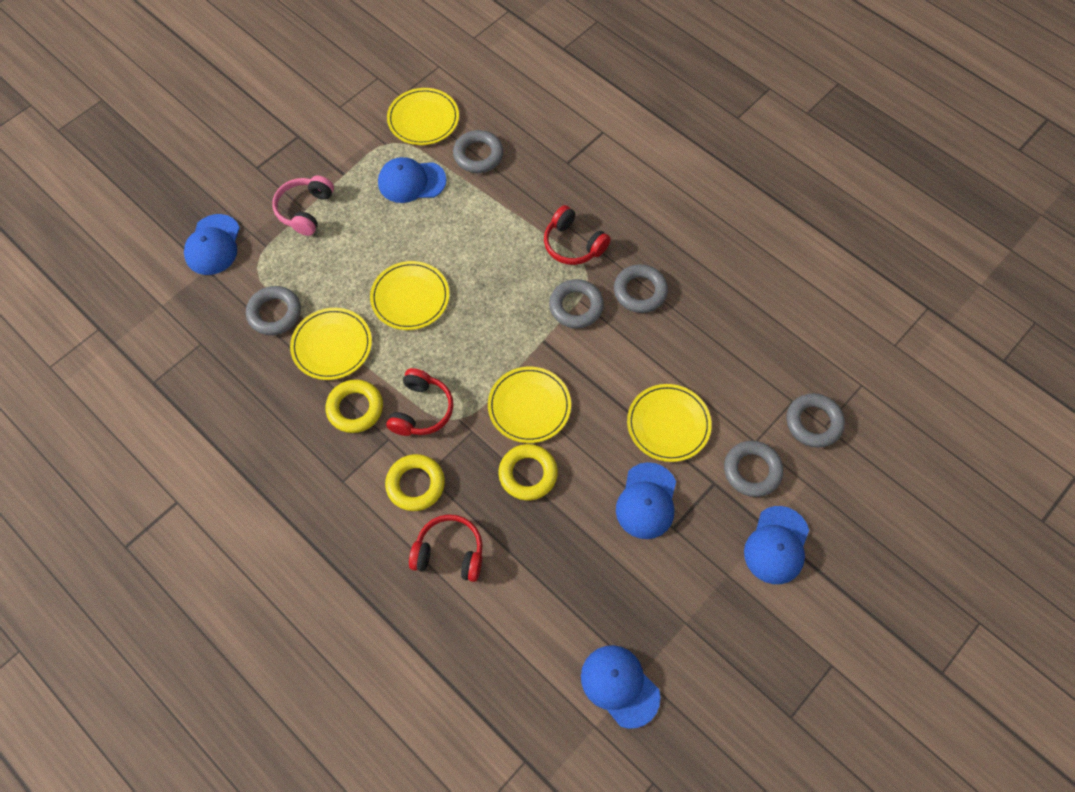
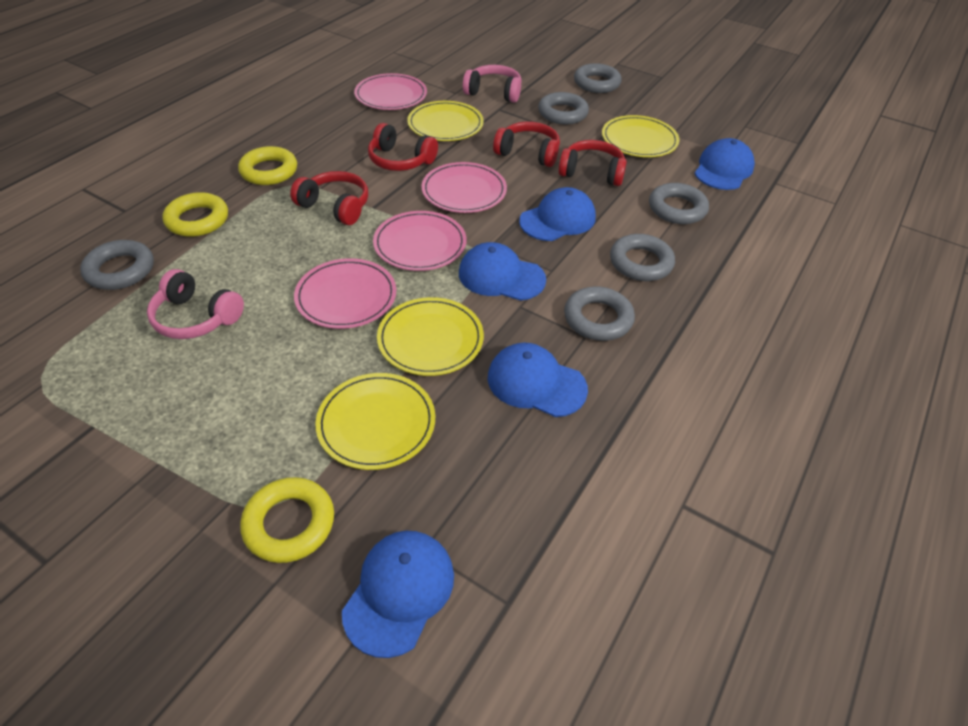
pink headphones: 1 -> 2
pink plate: 0 -> 4
red headphones: 3 -> 4
yellow plate: 5 -> 4

